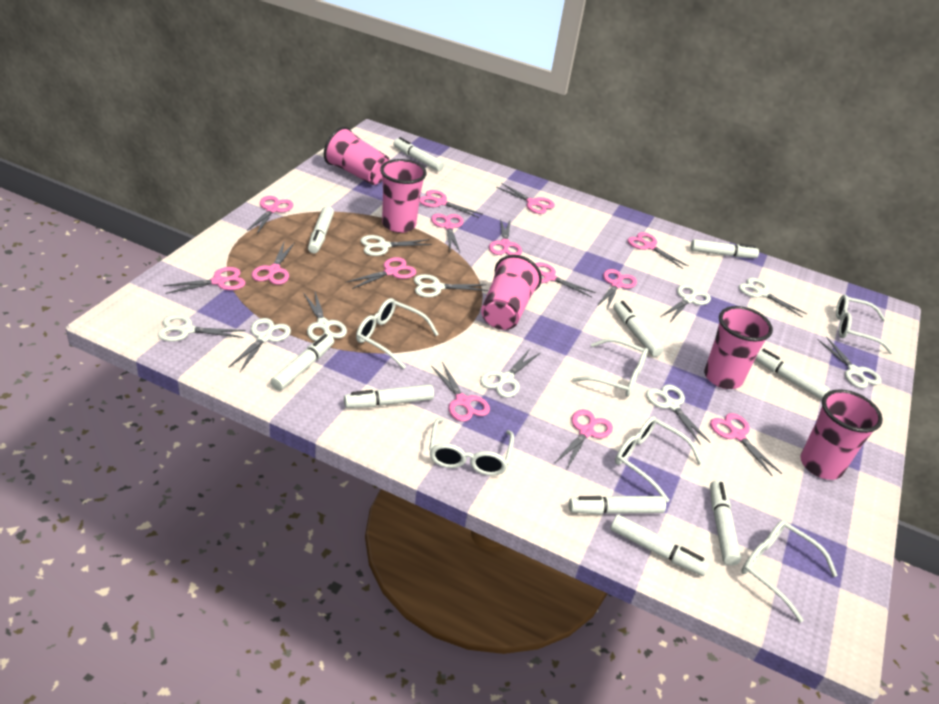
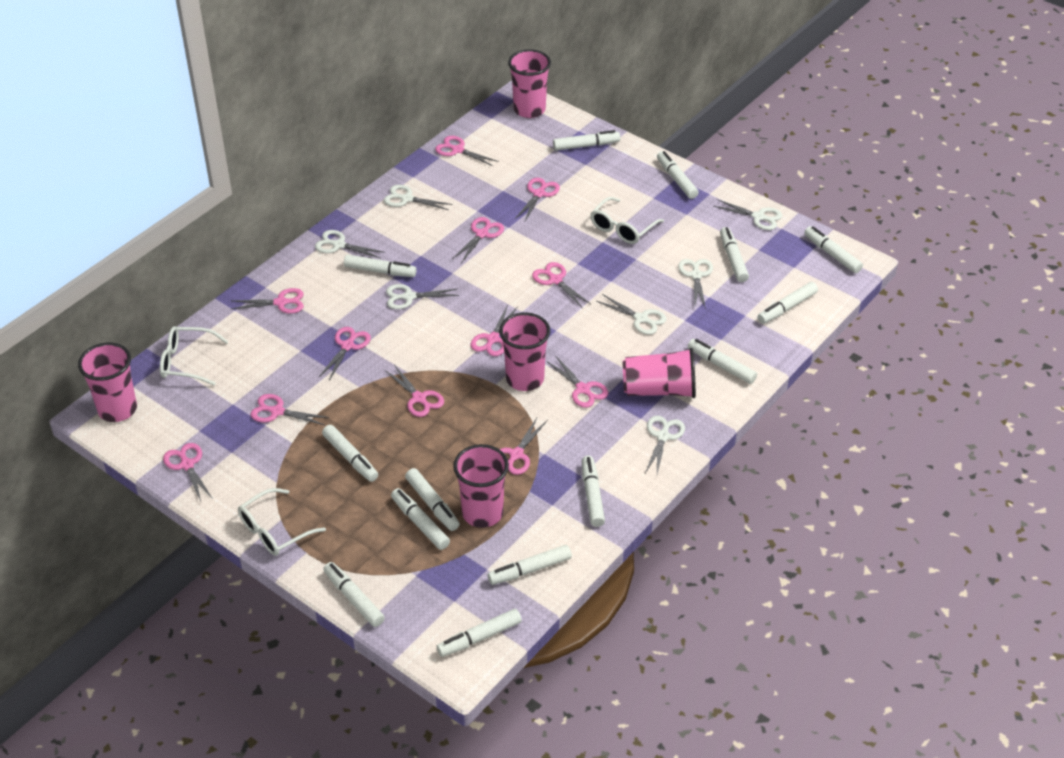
pink scissors: 14 -> 12
white glasses: 6 -> 3
white marker: 10 -> 14
white scissors: 10 -> 7

